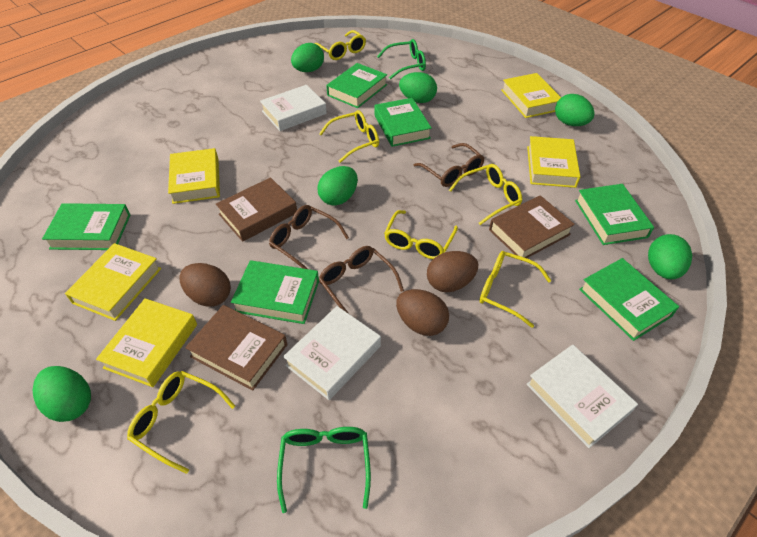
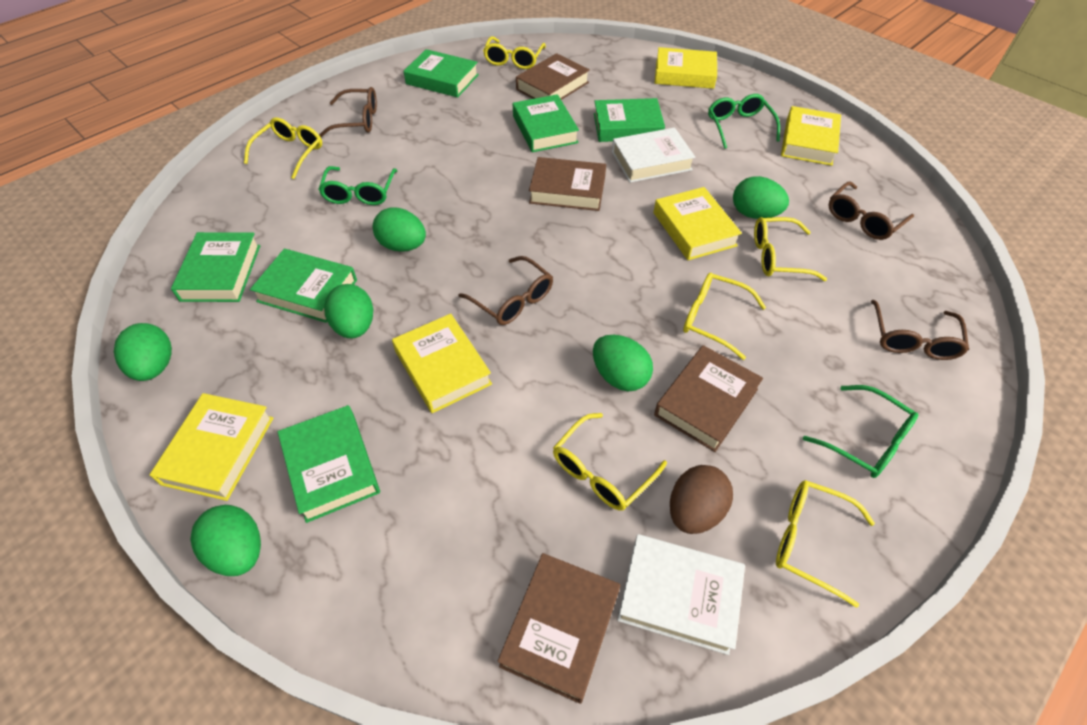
brown book: 3 -> 4
brown egg: 3 -> 1
brown glasses: 3 -> 4
green glasses: 2 -> 3
white book: 3 -> 2

